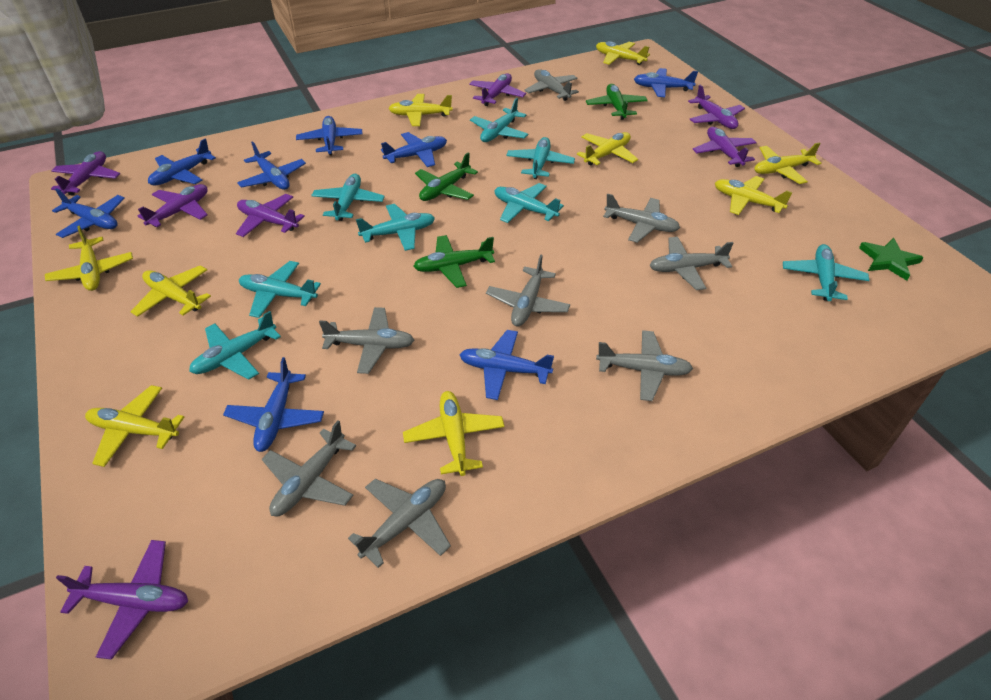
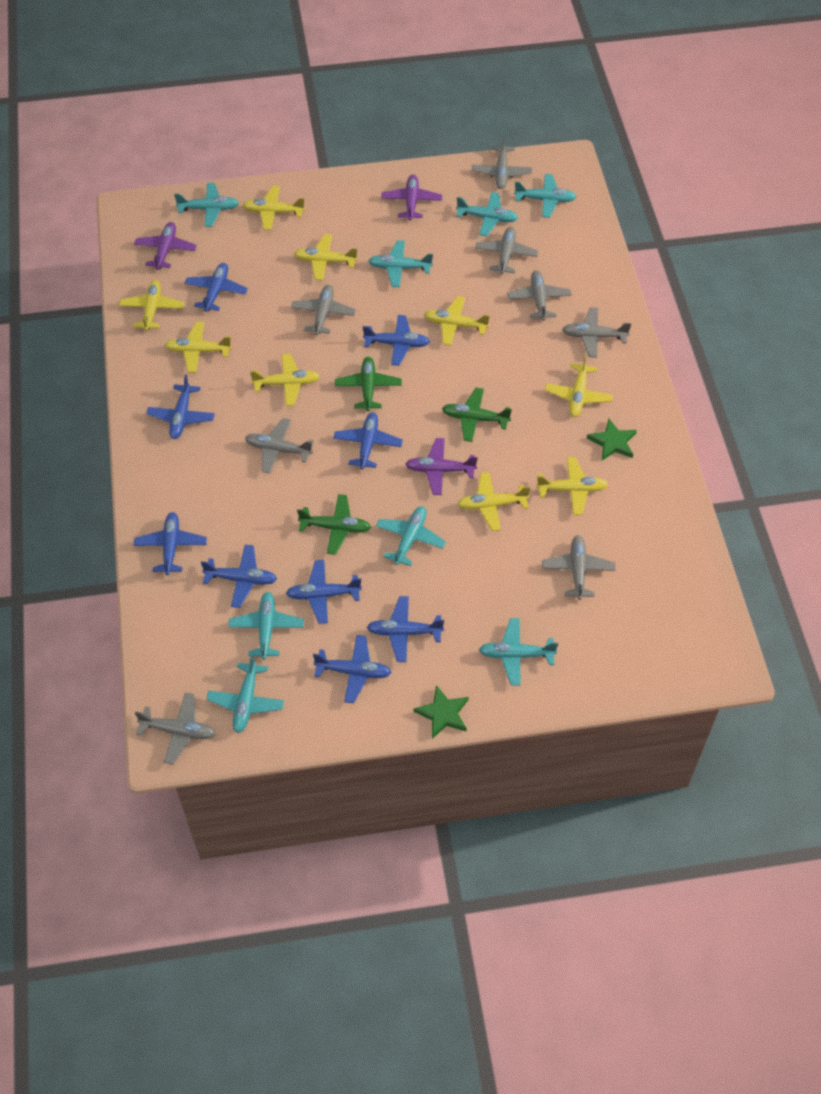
blue plane: 8 -> 9
green star: 1 -> 2
purple plane: 7 -> 3

